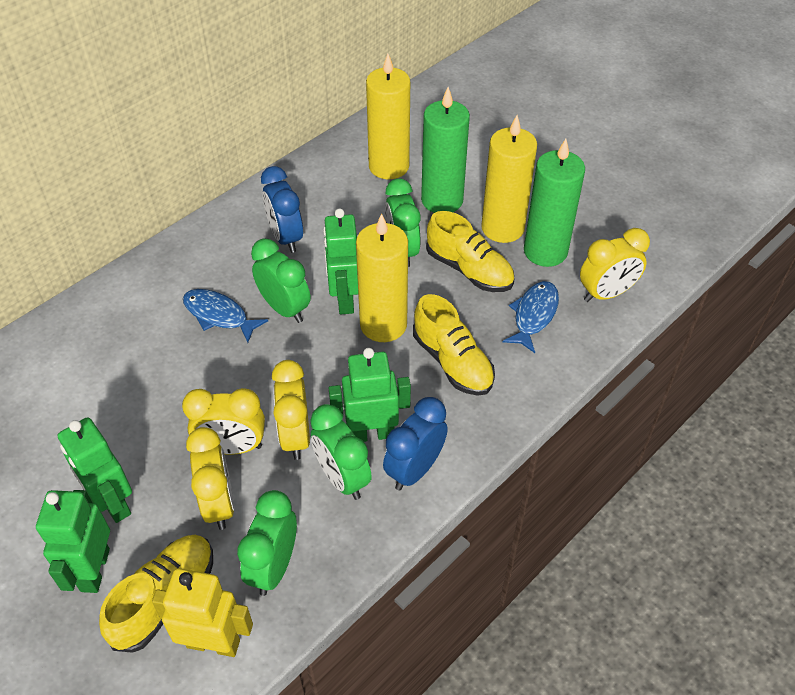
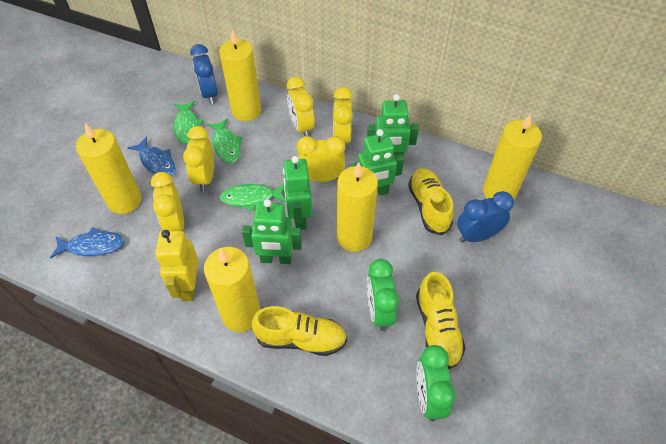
green candle: 2 -> 0
green clock: 4 -> 2
green fish: 0 -> 3
yellow candle: 3 -> 5
yellow clock: 4 -> 5

